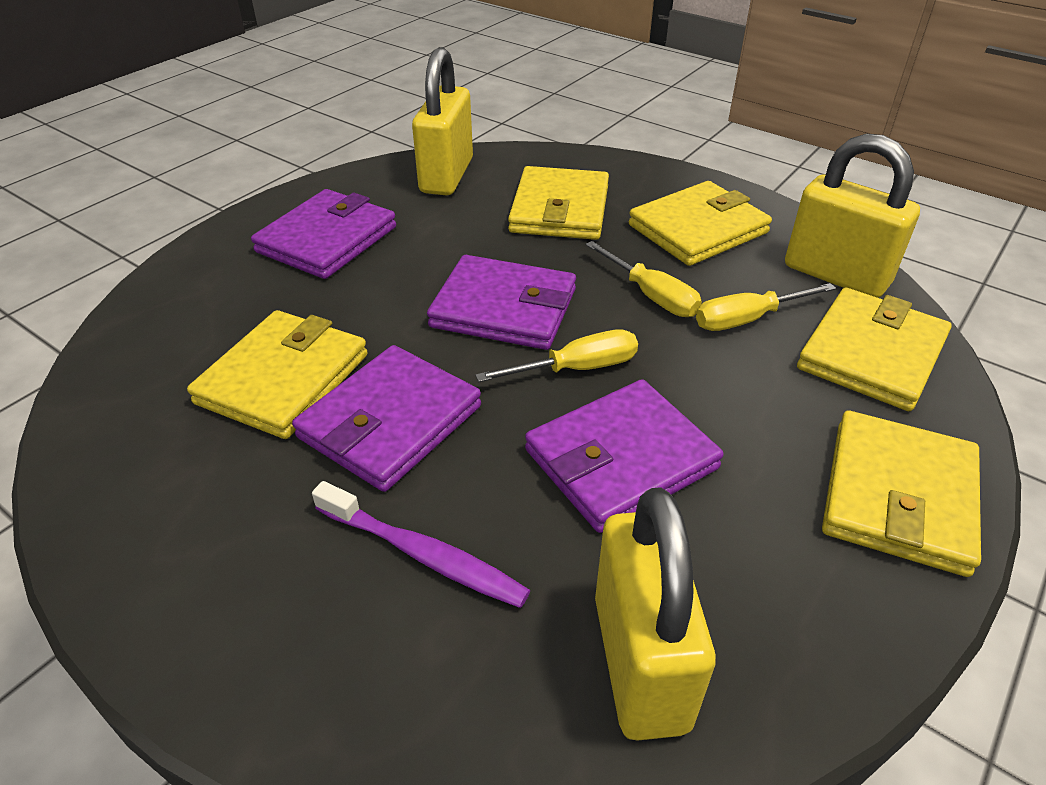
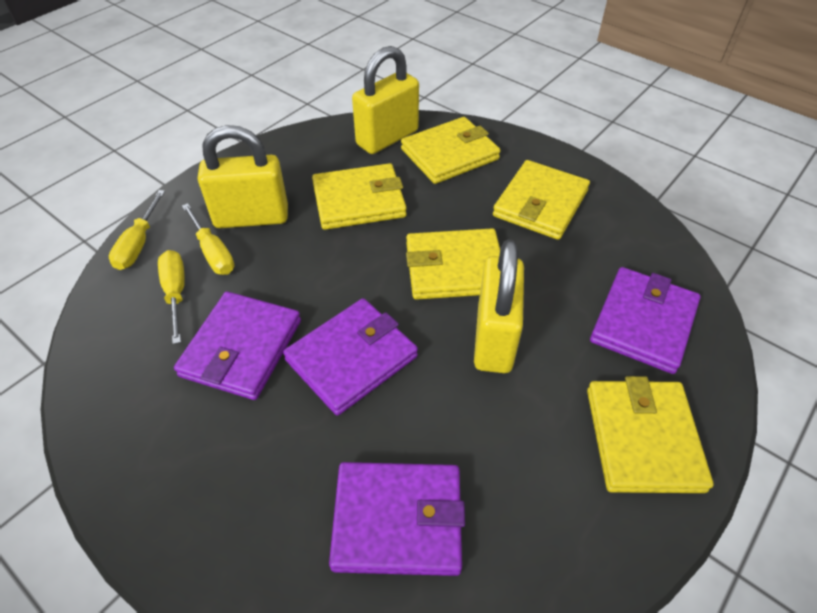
purple toothbrush: 1 -> 0

